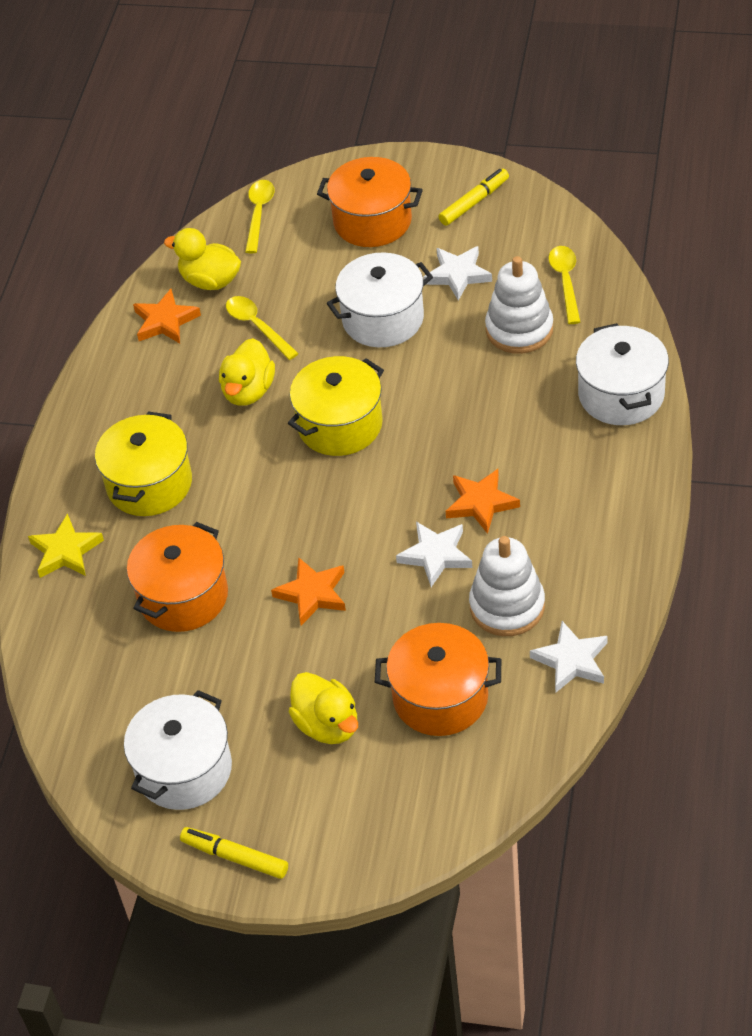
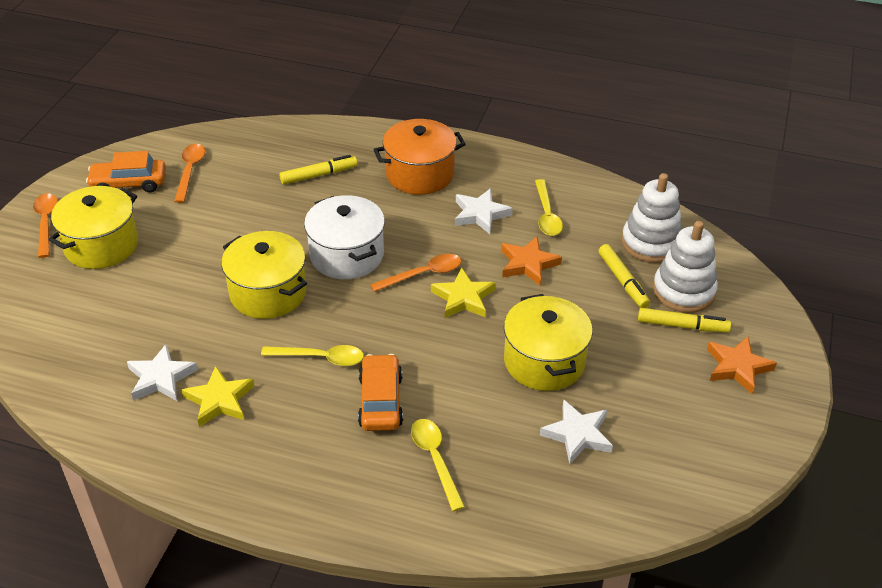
orange car: 0 -> 2
orange pot: 3 -> 1
orange spoon: 0 -> 3
orange star: 3 -> 2
white pot: 3 -> 1
yellow duck: 3 -> 0
yellow marker: 2 -> 3
yellow pot: 2 -> 3
yellow star: 1 -> 2

